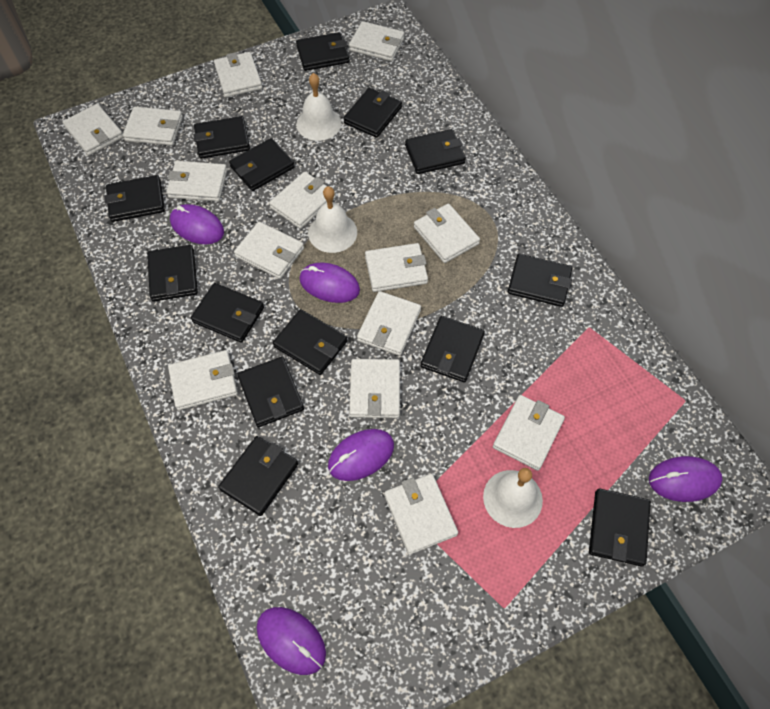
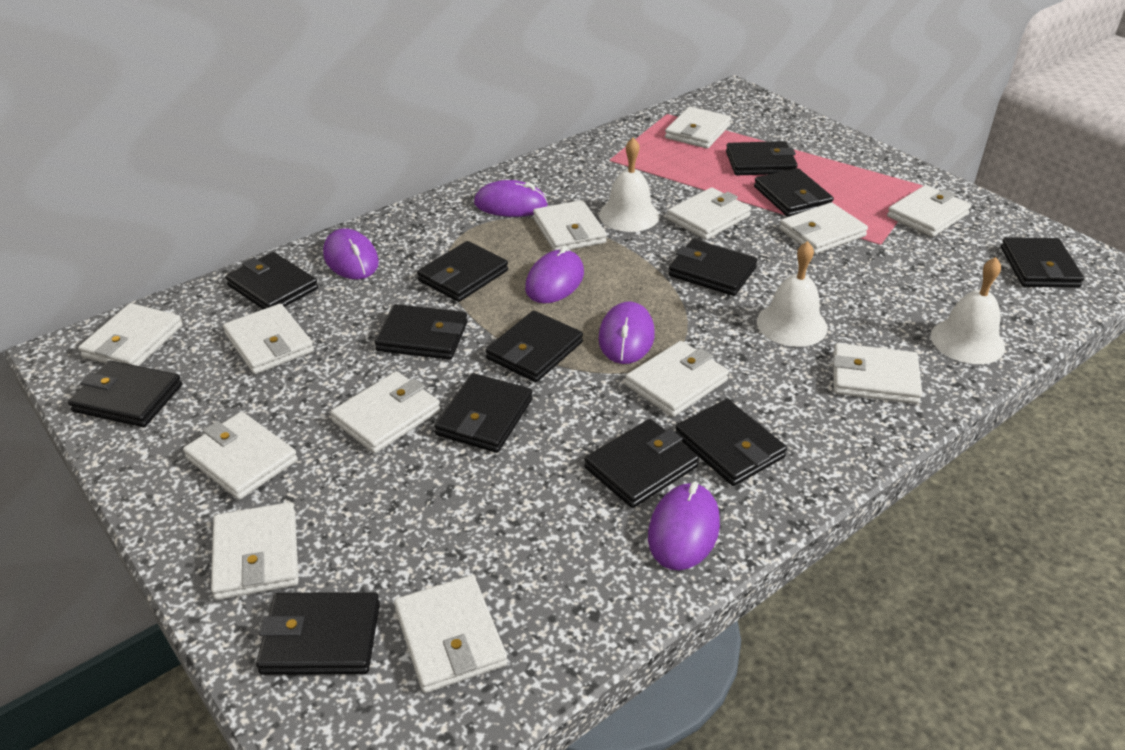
black wallet: 14 -> 13
white wallet: 14 -> 13

